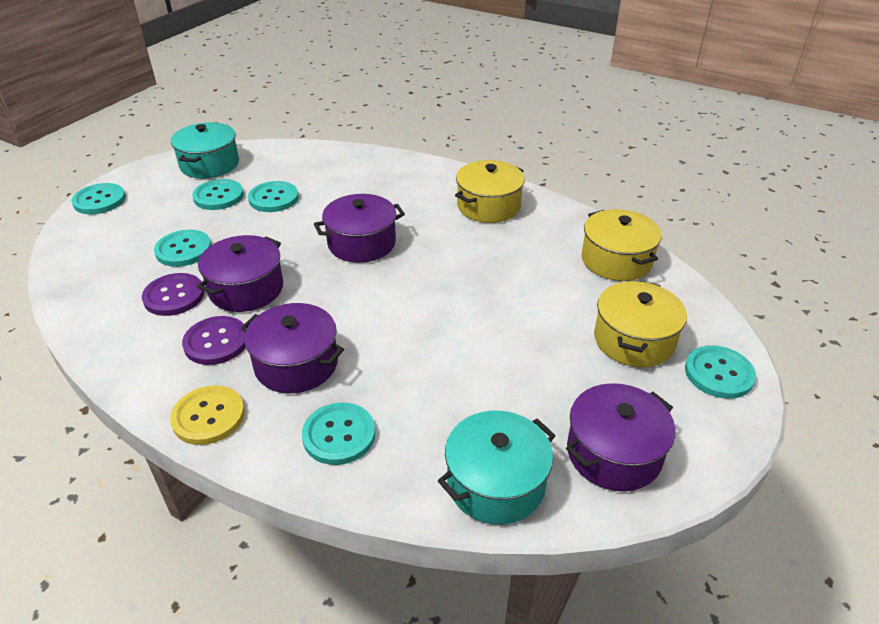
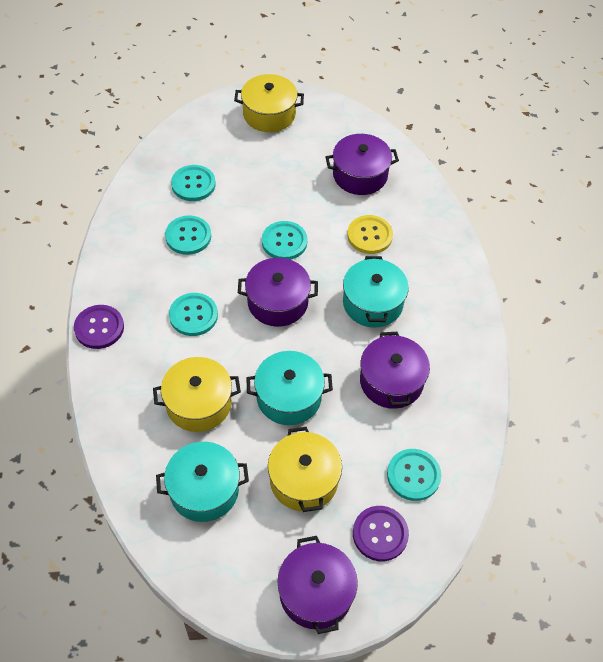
turquoise button: 6 -> 5
turquoise pot: 2 -> 3

